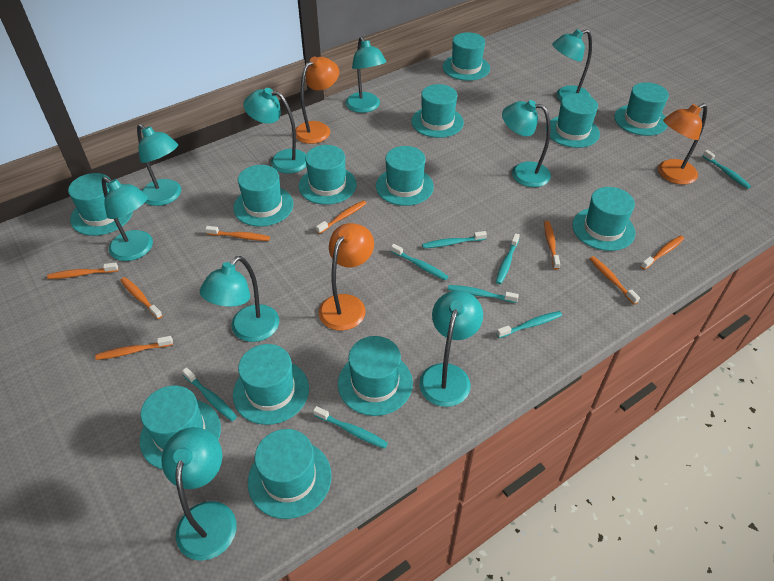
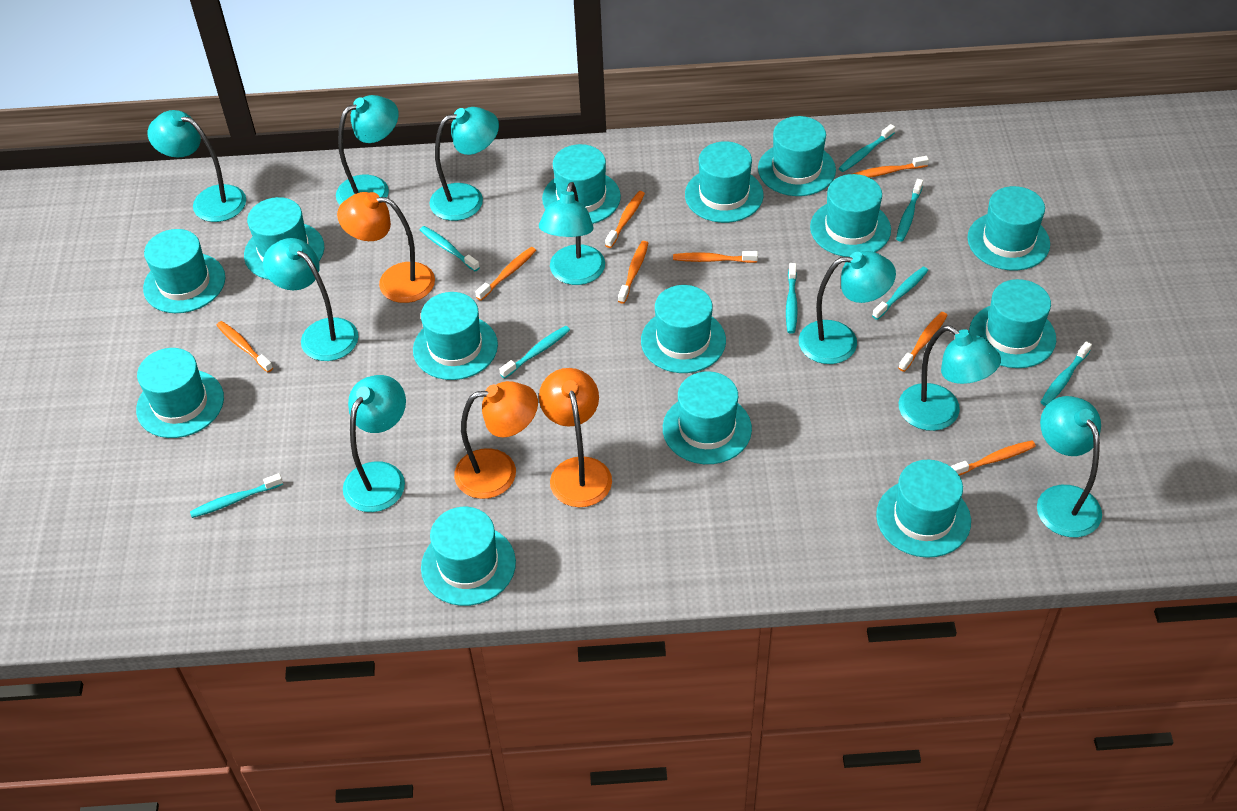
turquoise hat: 13 -> 14

